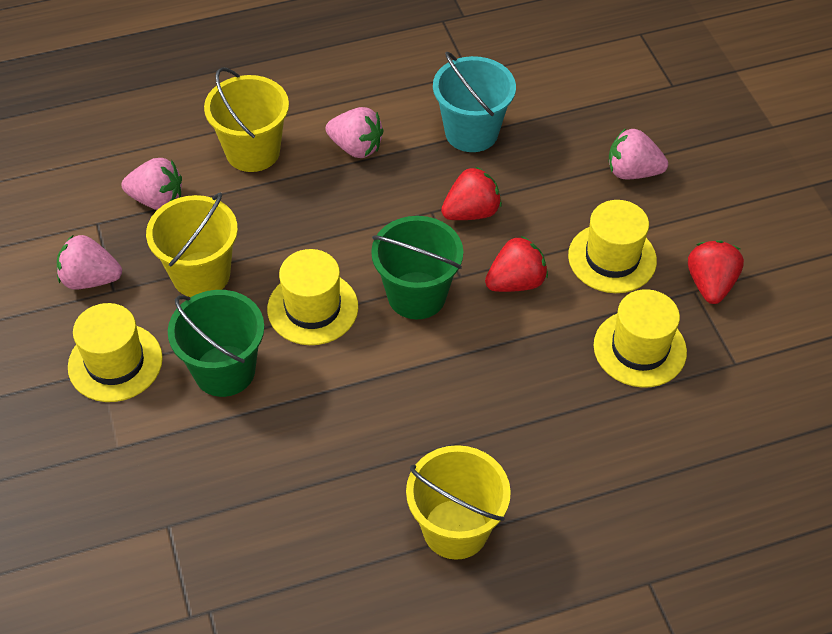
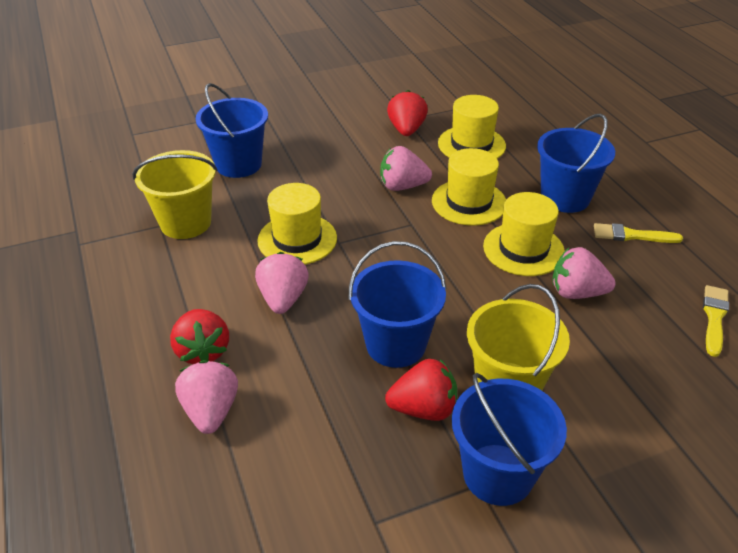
blue bucket: 0 -> 4
green bucket: 2 -> 0
turquoise bucket: 1 -> 0
yellow brush: 0 -> 2
yellow bucket: 3 -> 2

